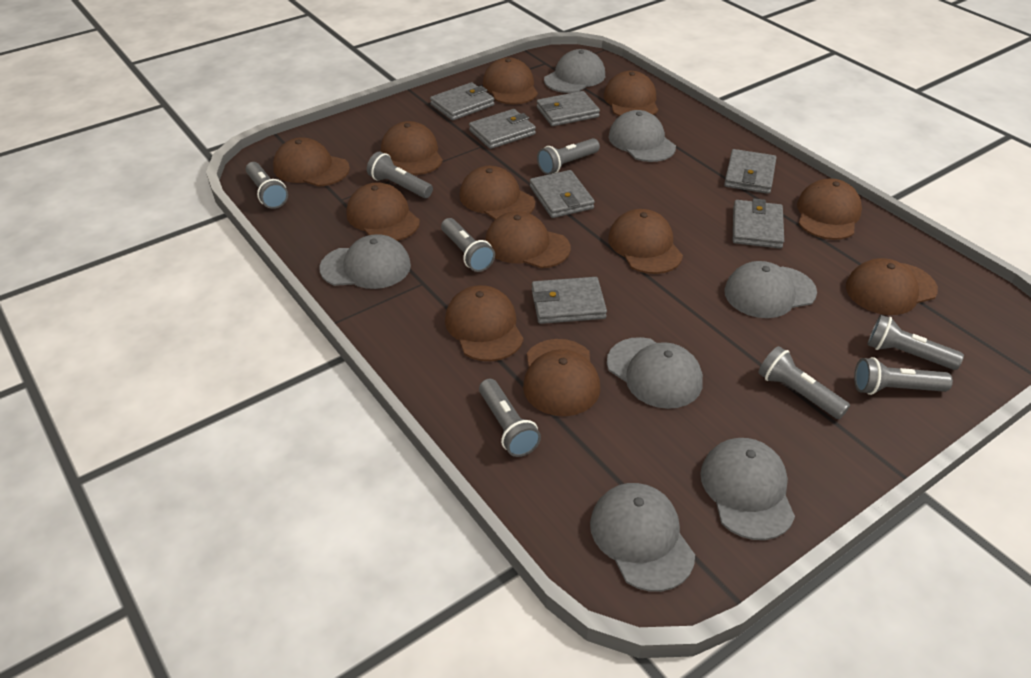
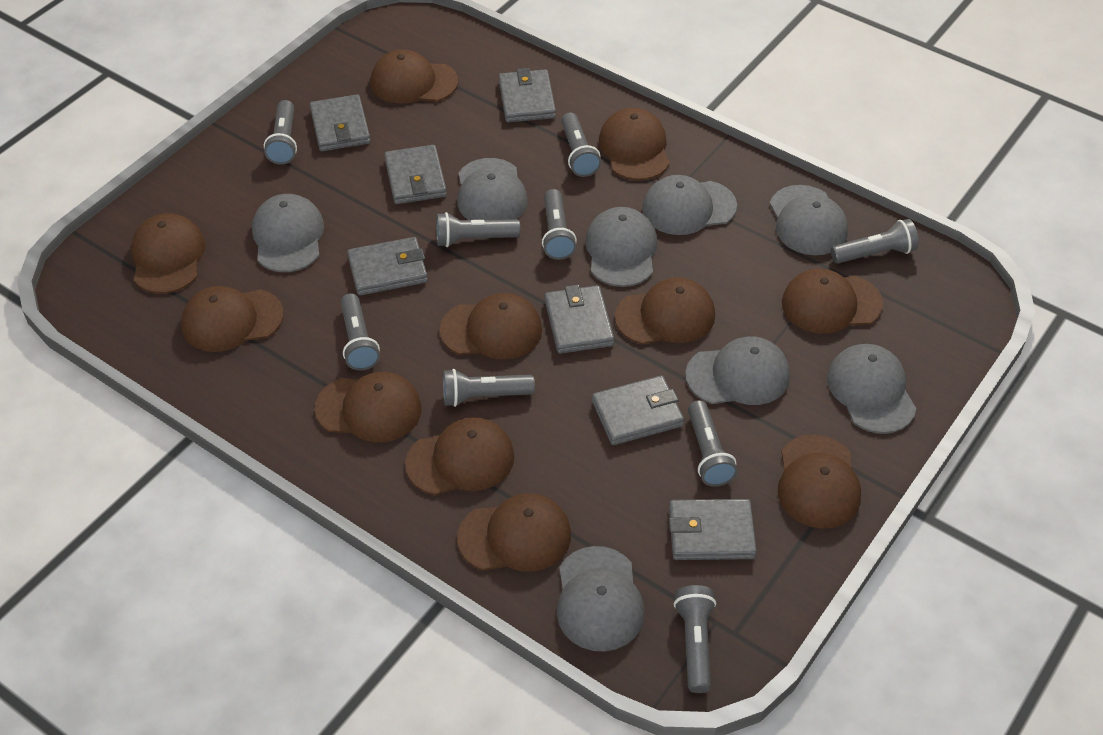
brown cap: 12 -> 11
grey cap: 7 -> 8
grey flashlight: 8 -> 9

